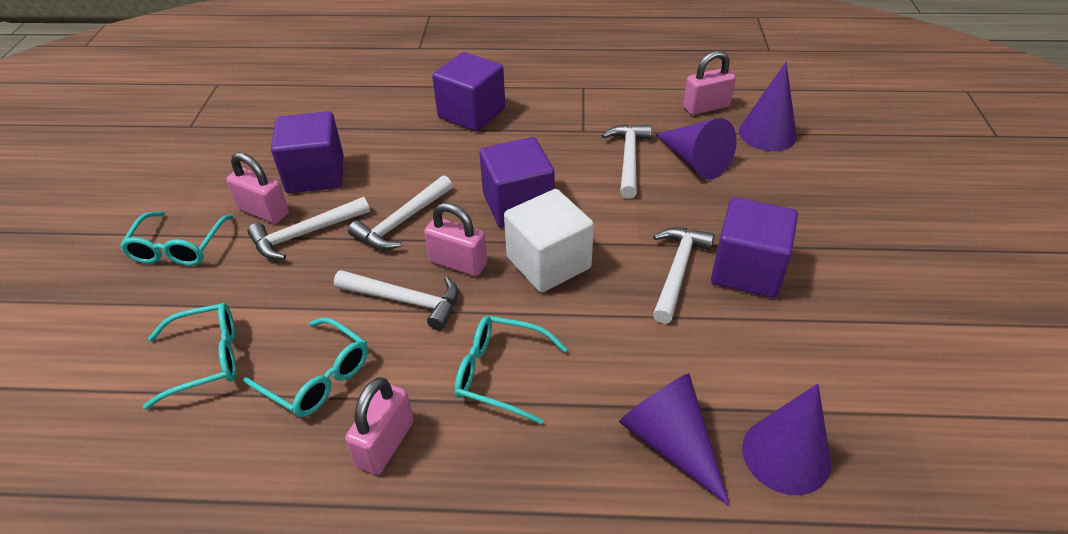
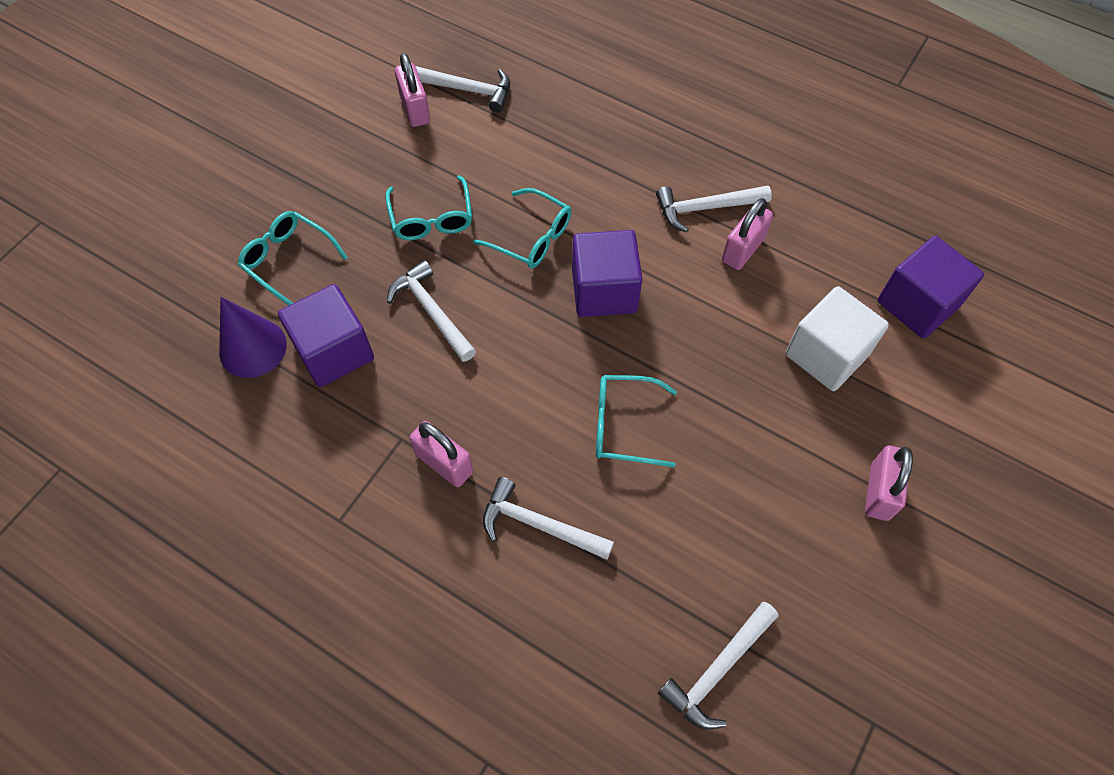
purple cone: 4 -> 1
purple cube: 4 -> 3

